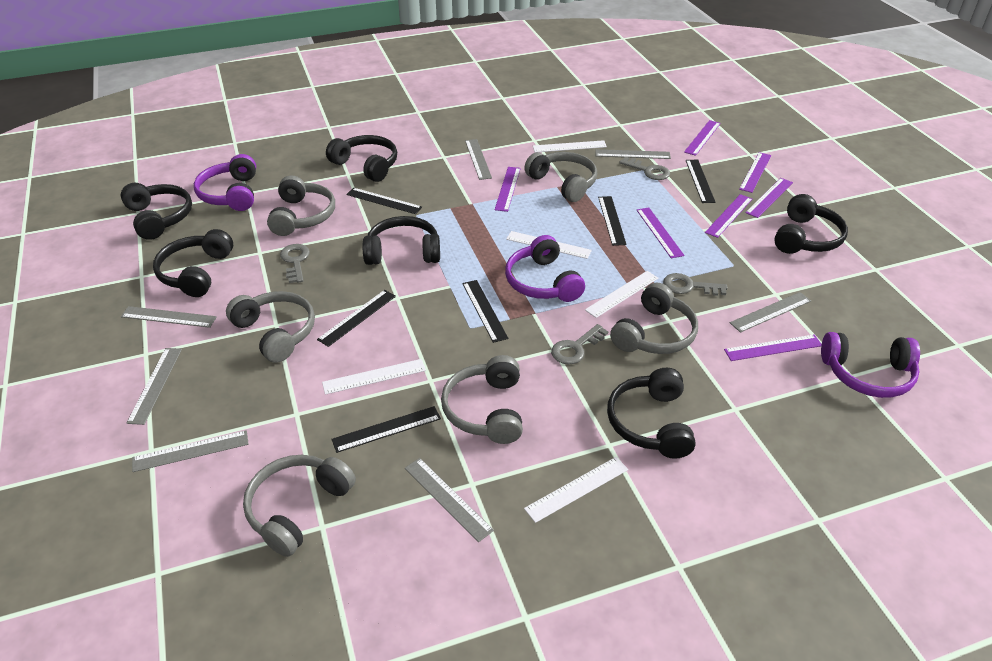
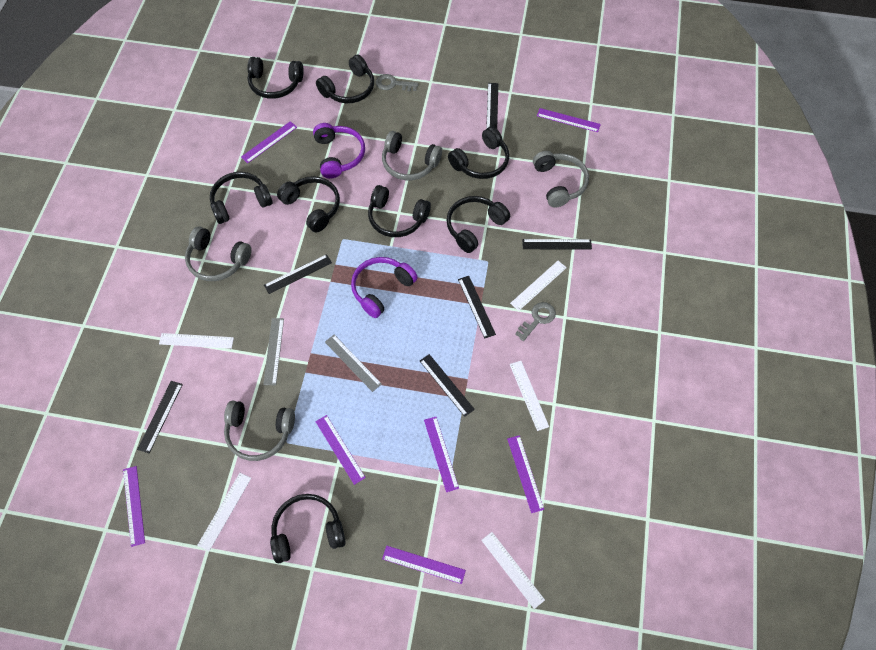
black headphones: 6 -> 8
grey headphones: 6 -> 4
grey key: 4 -> 2
grey ruler: 7 -> 2
purple headphones: 3 -> 2

